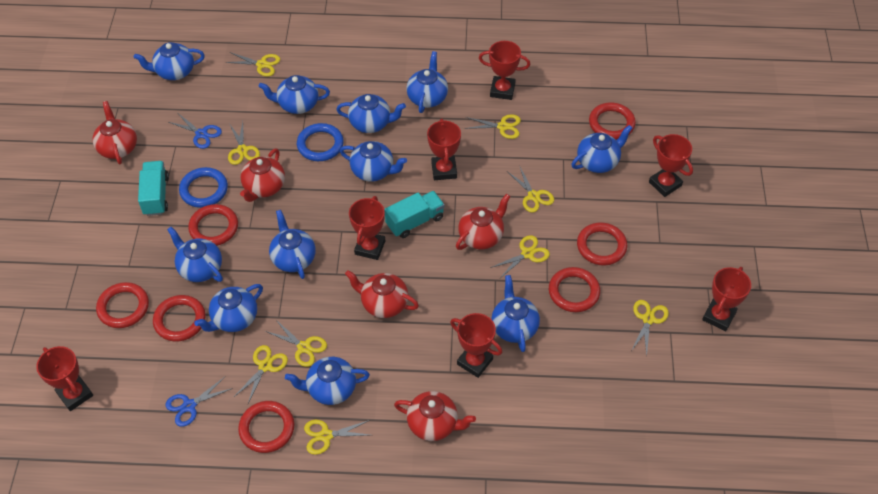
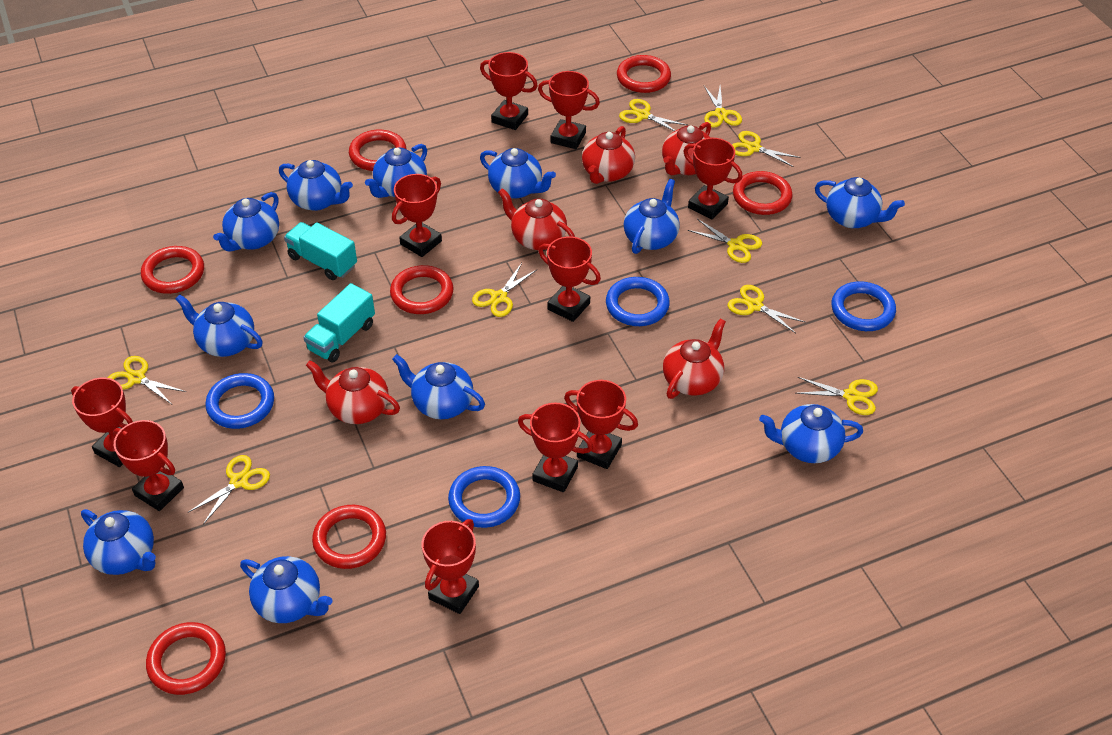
blue ring: 2 -> 4
blue scissors: 2 -> 0
red trophy: 7 -> 10

